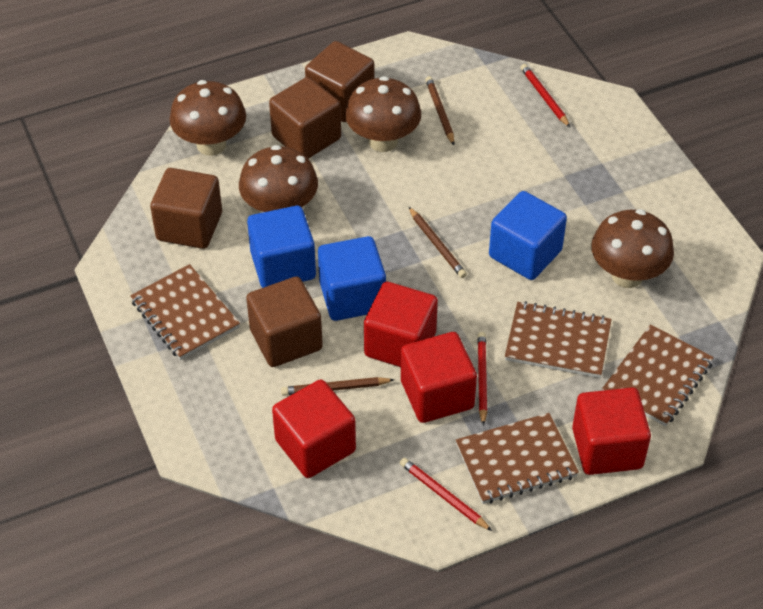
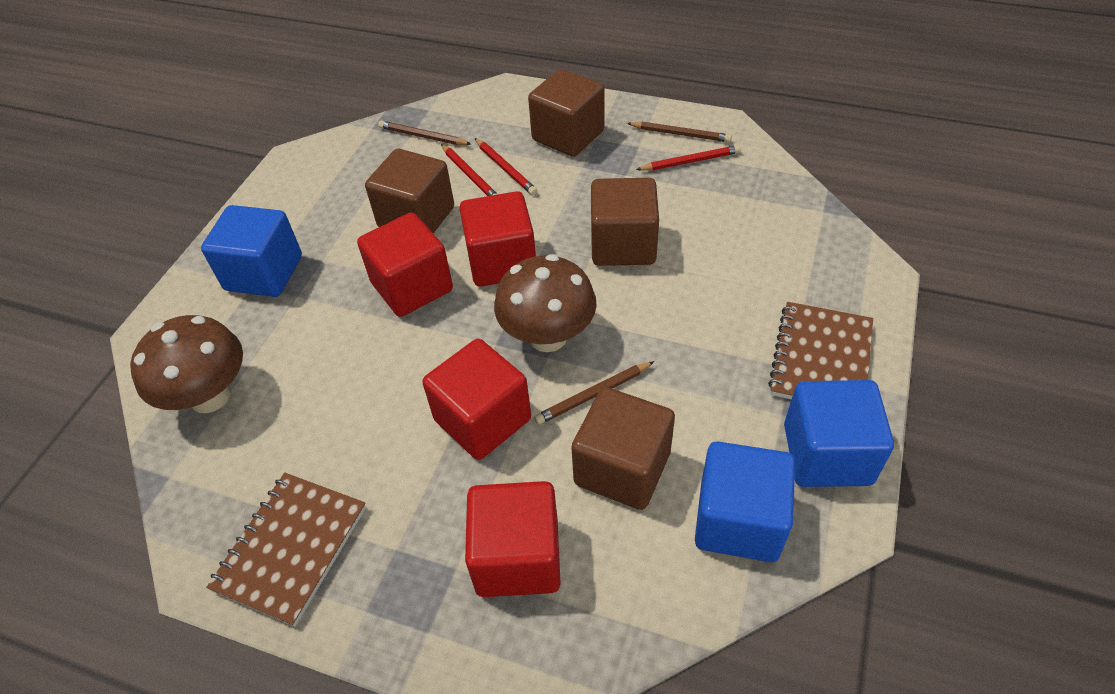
brown mushroom: 4 -> 2
brown notebook: 4 -> 2

